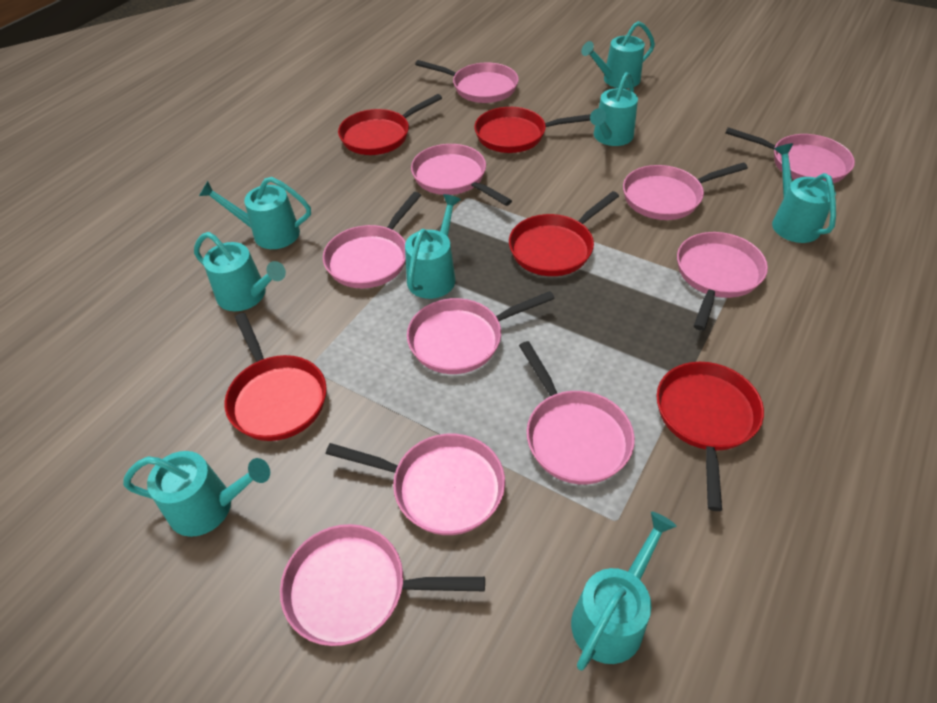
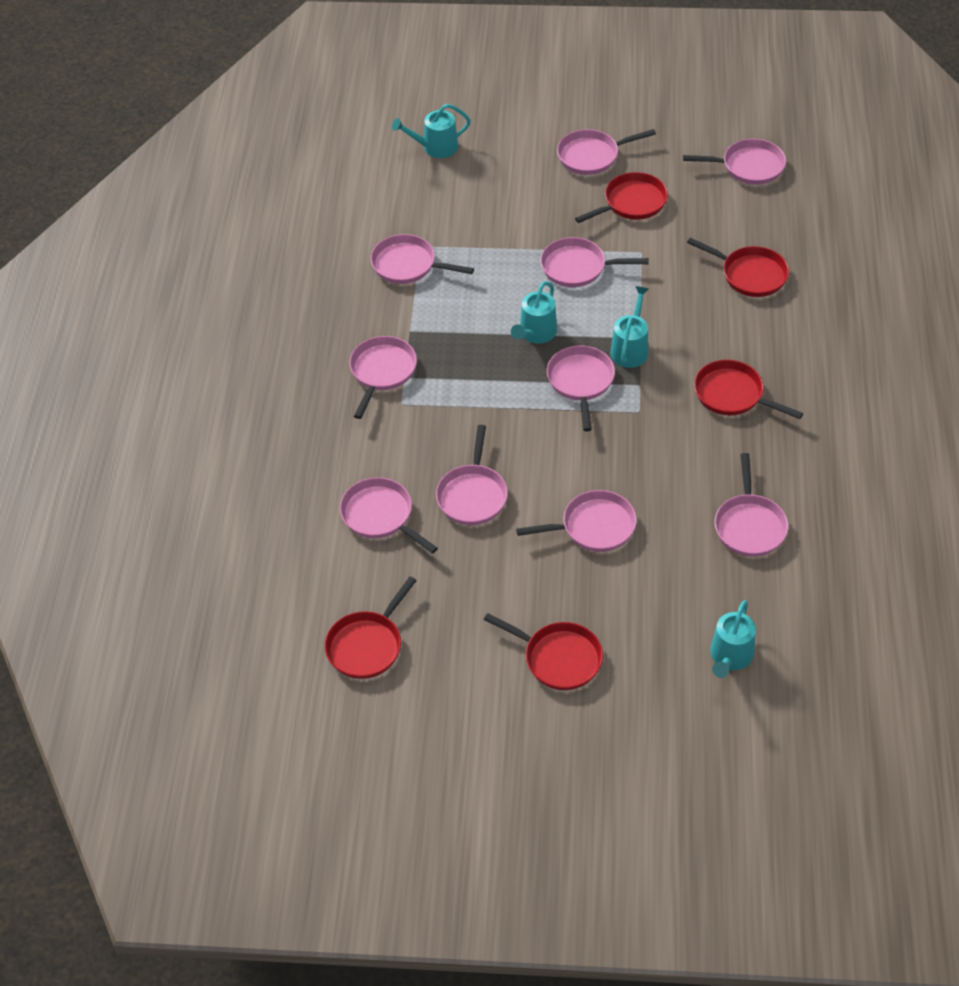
turquoise watering can: 8 -> 4

